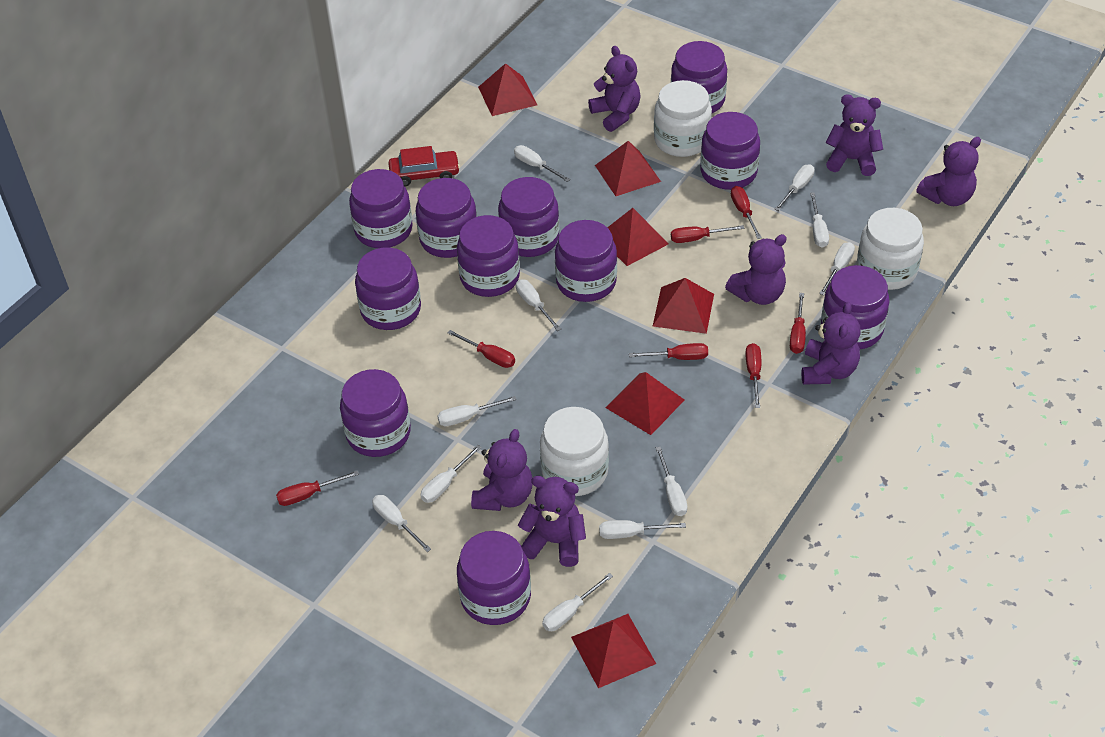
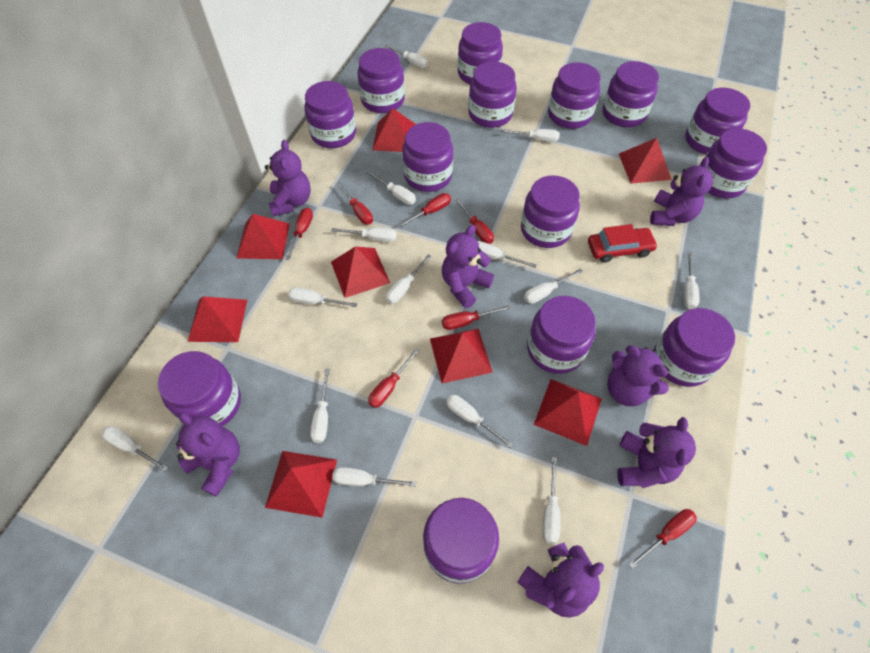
purple jar: 11 -> 14
red pyramid: 6 -> 8
white jar: 3 -> 0
white screwdriver: 11 -> 14

